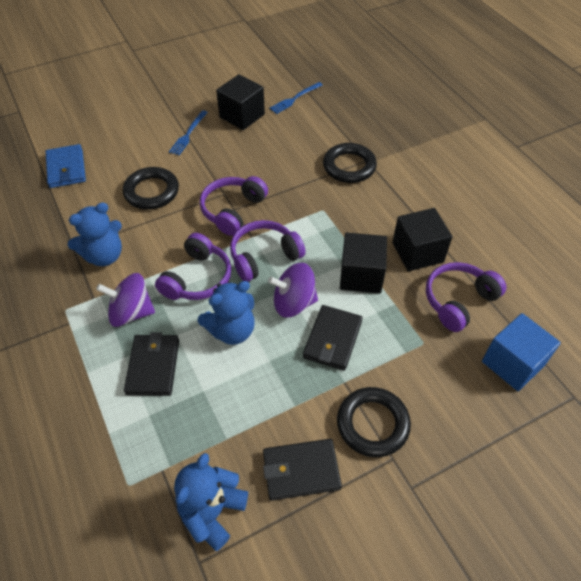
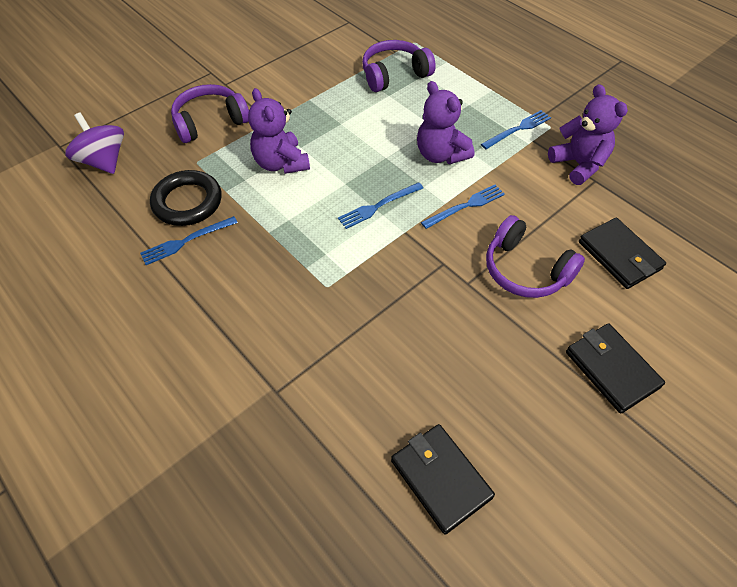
black cube: 3 -> 0
black ring: 3 -> 1
blue cube: 1 -> 0
blue fork: 2 -> 4
blue teddy bear: 3 -> 0
blue wallet: 1 -> 0
purple headphones: 4 -> 3
purple spinning top: 2 -> 1
purple teddy bear: 0 -> 3

